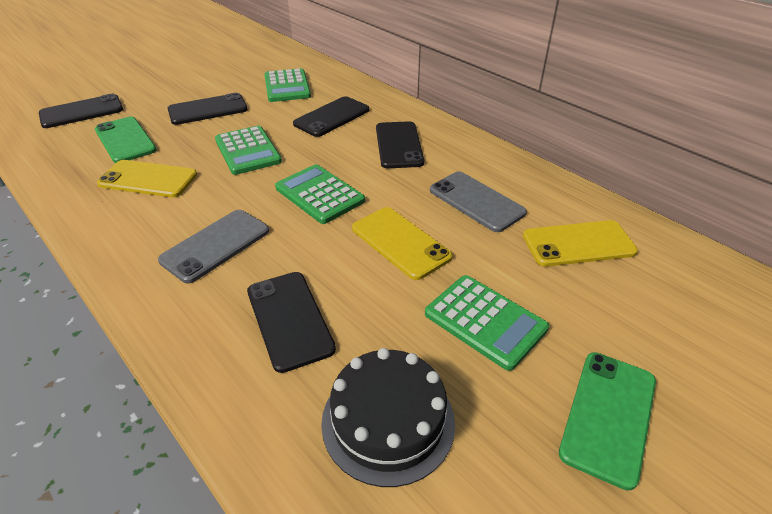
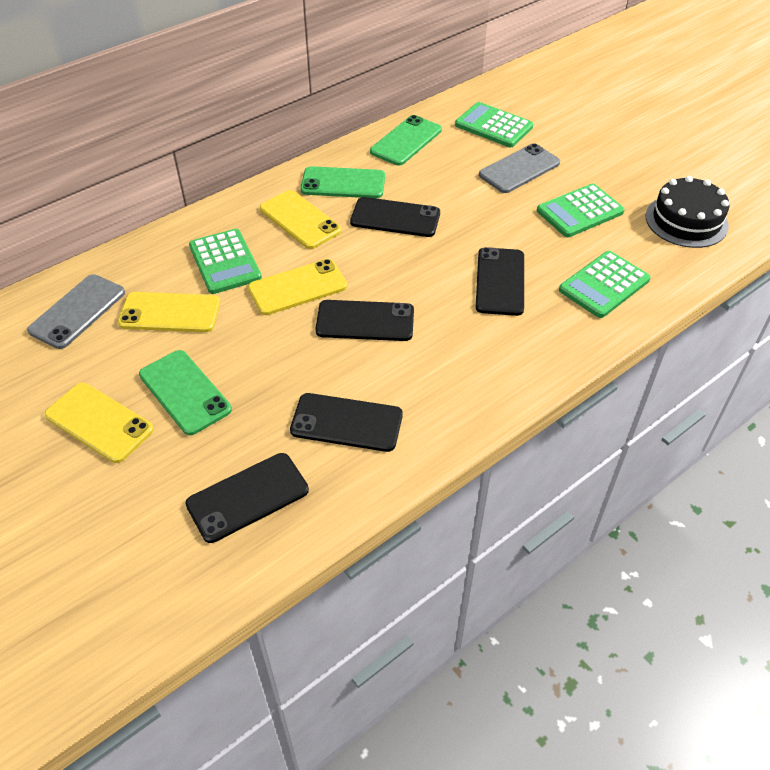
green phone: 2 -> 3
yellow phone: 3 -> 4

